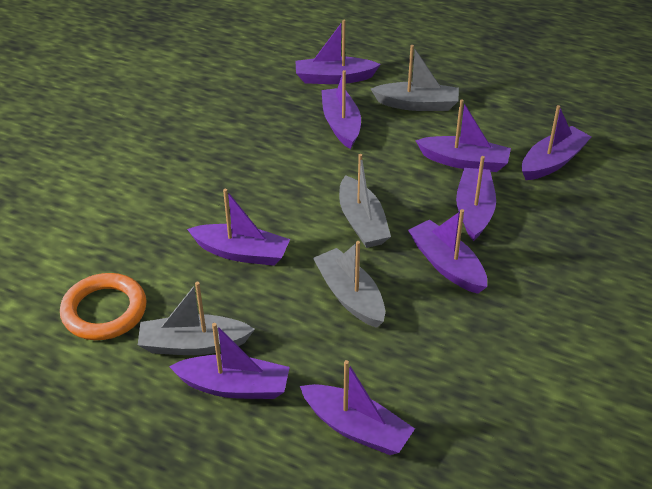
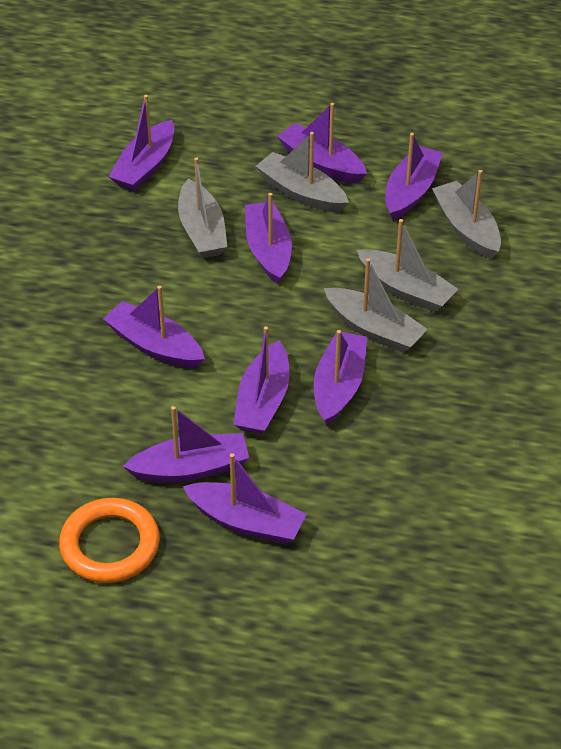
grey boat: 4 -> 5

